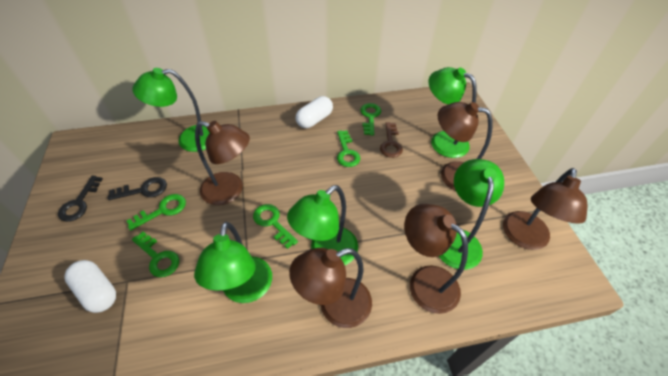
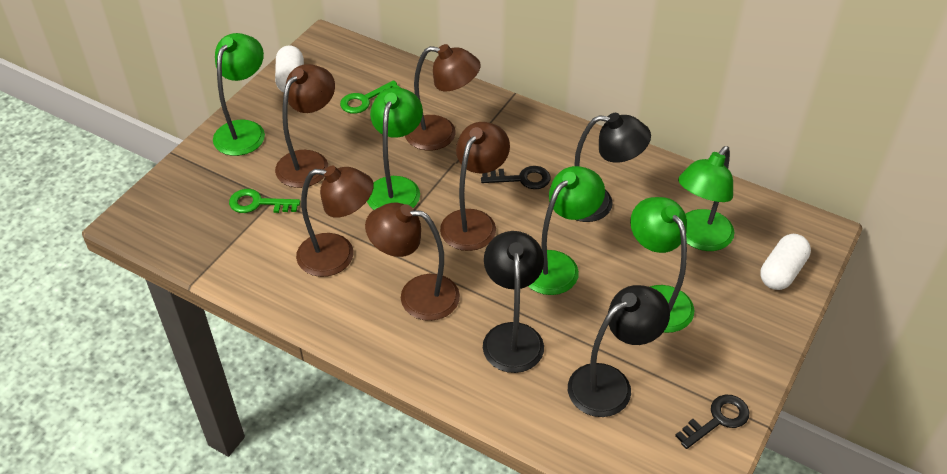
black lamp: 0 -> 3
brown key: 1 -> 0
green key: 5 -> 2

